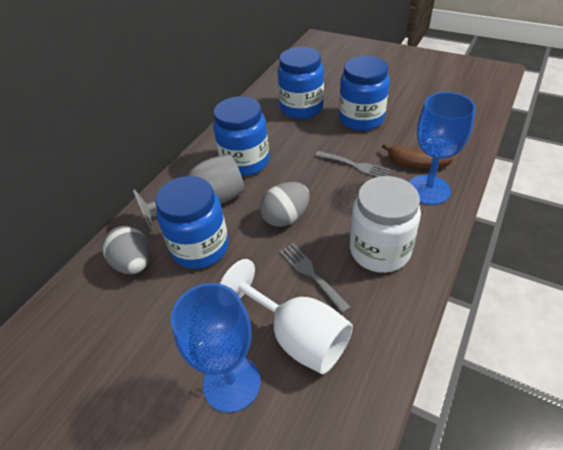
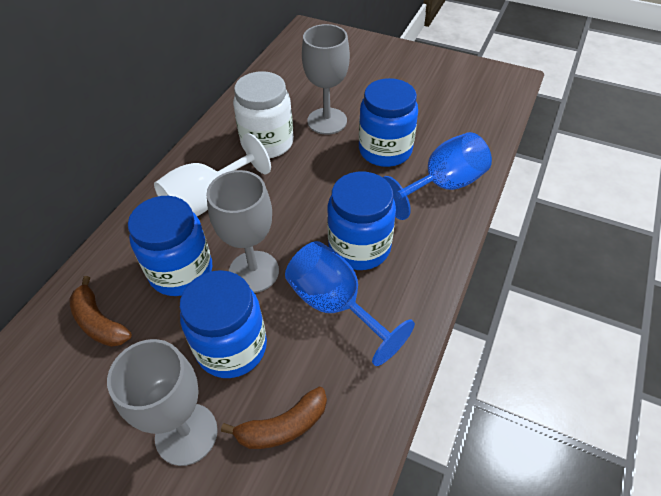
brown banana: 1 -> 2
grey egg: 2 -> 0
grey fork: 2 -> 0
grey goblet: 1 -> 3

